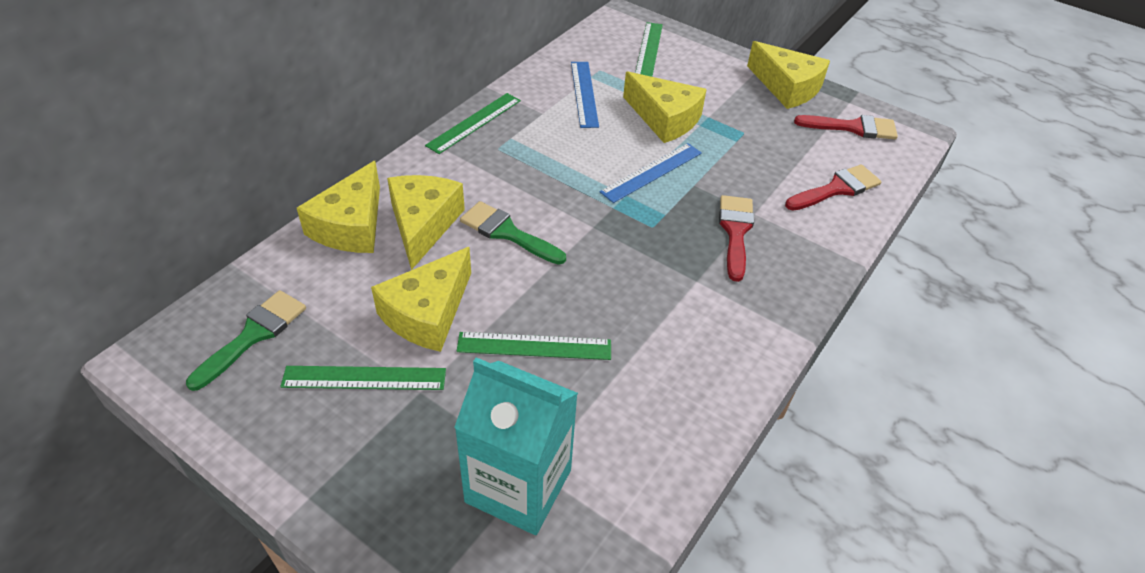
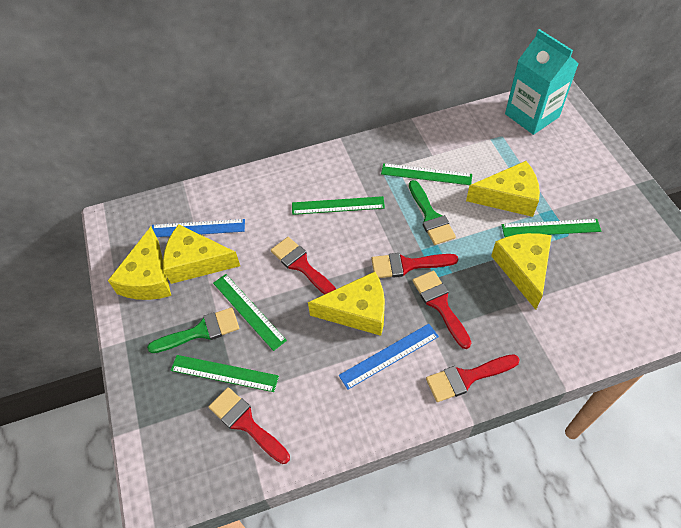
green ruler: 4 -> 5
red brush: 3 -> 5

